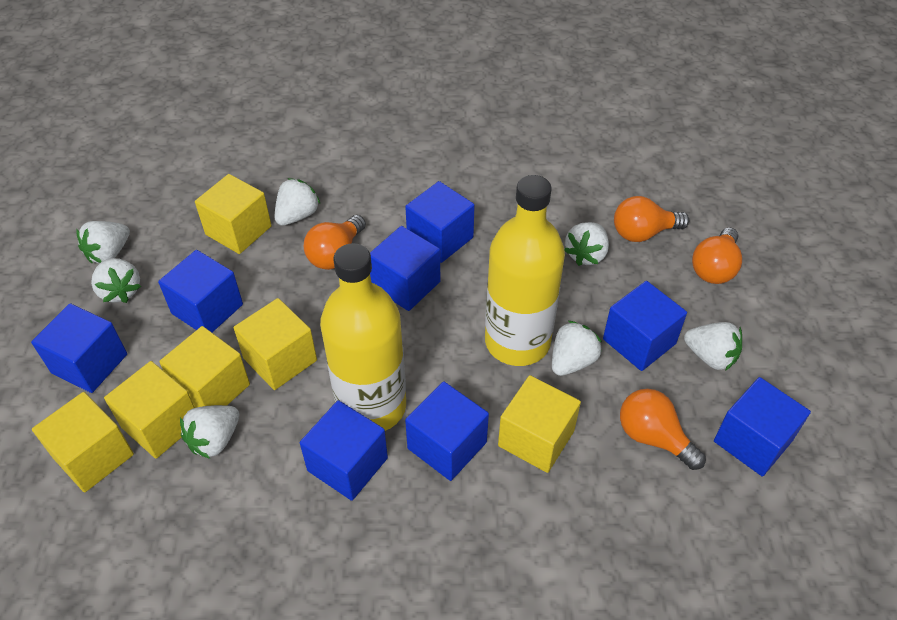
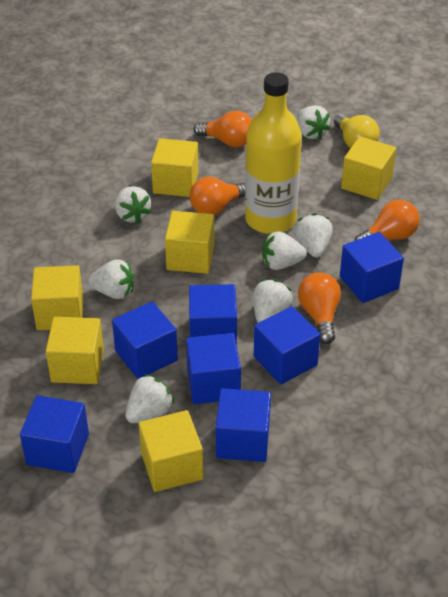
blue cube: 8 -> 7
yellow bottle: 2 -> 1
yellow light bulb: 0 -> 1

